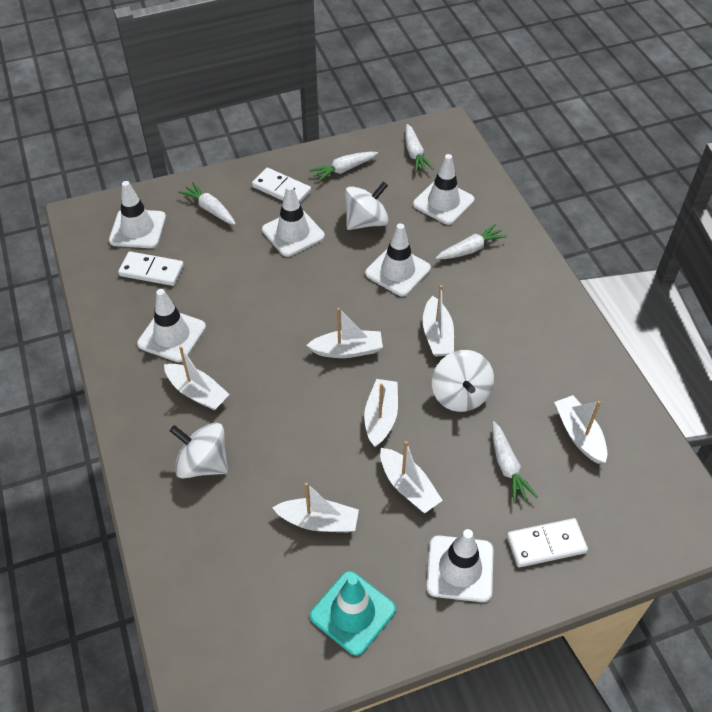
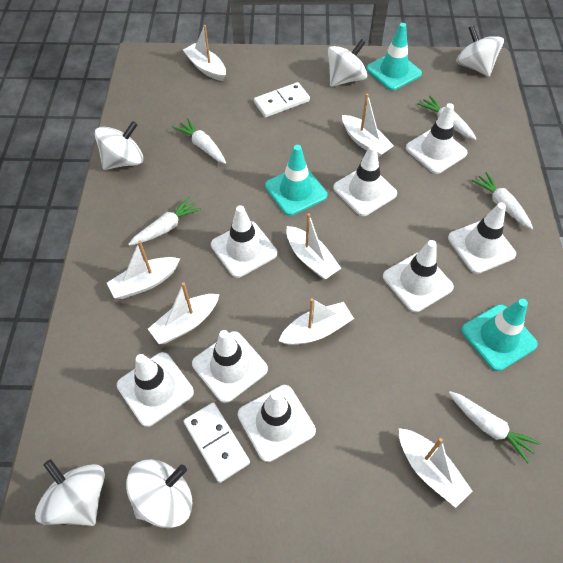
turquoise traffic cone: 1 -> 3
white domino: 3 -> 2
white spinning top: 3 -> 5
white traffic cone: 6 -> 8

